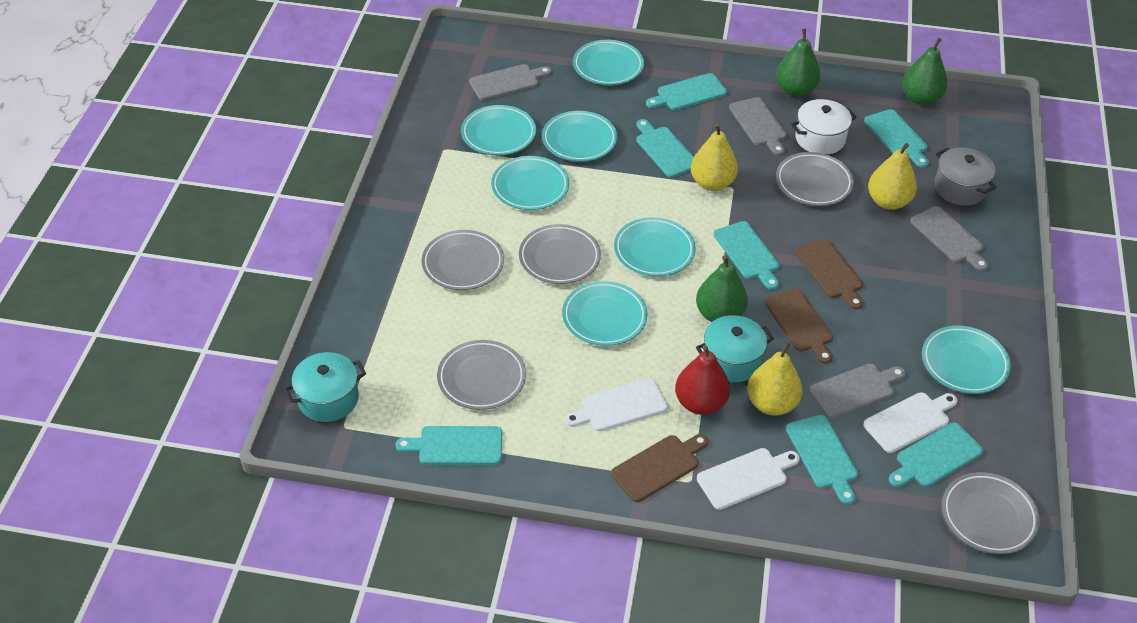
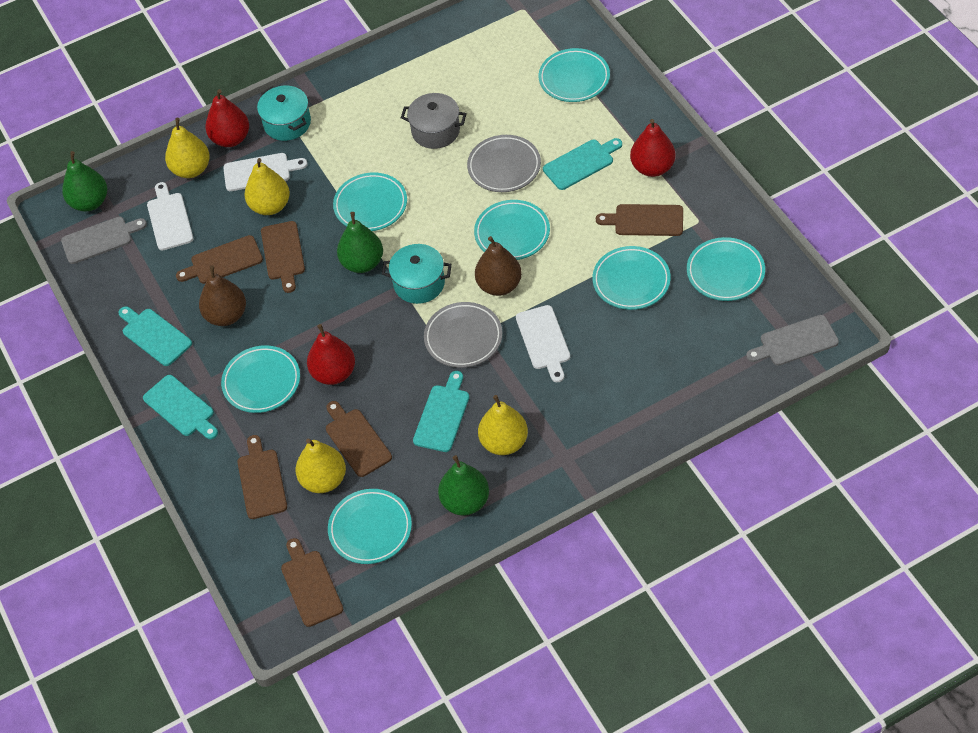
brown cutting board: 3 -> 6
brown pear: 0 -> 2
grey cutting board: 4 -> 2
grey plate: 5 -> 2
red pear: 1 -> 3
turquoise cutting board: 7 -> 4
white pot: 1 -> 0
yellow pear: 3 -> 4

